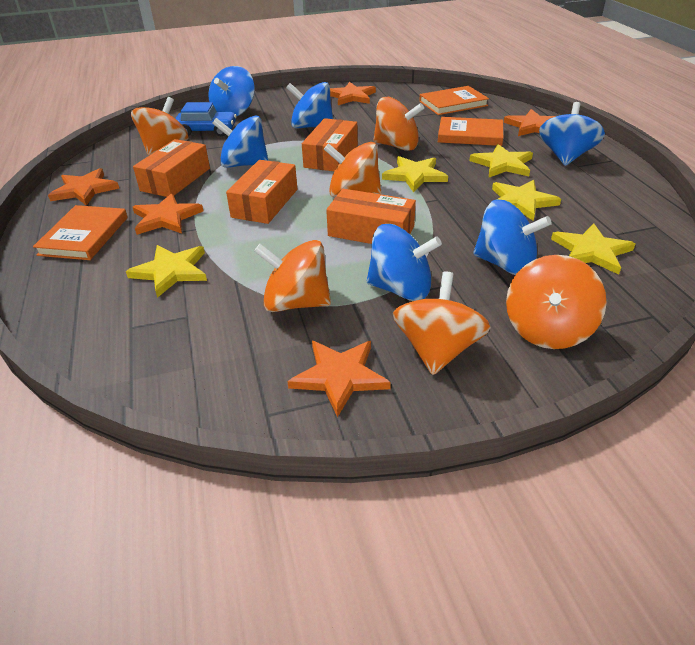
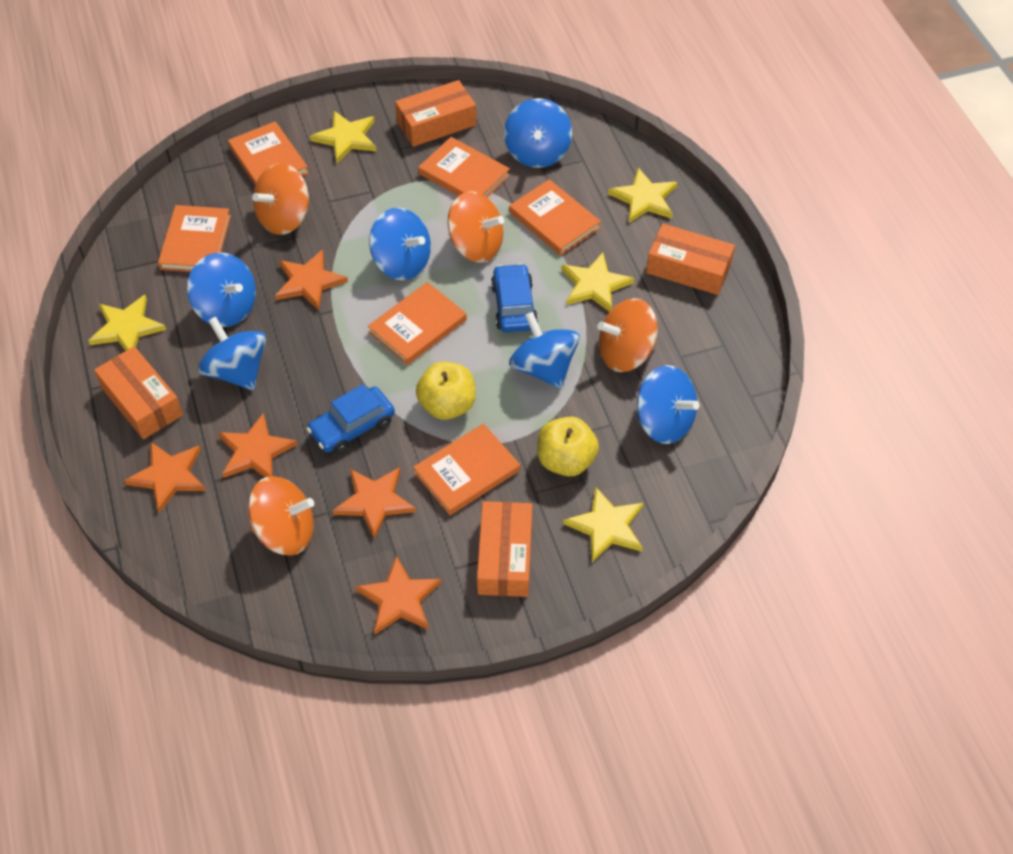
blue car: 1 -> 2
orange book: 3 -> 6
orange spinning top: 6 -> 4
yellow apple: 0 -> 2

